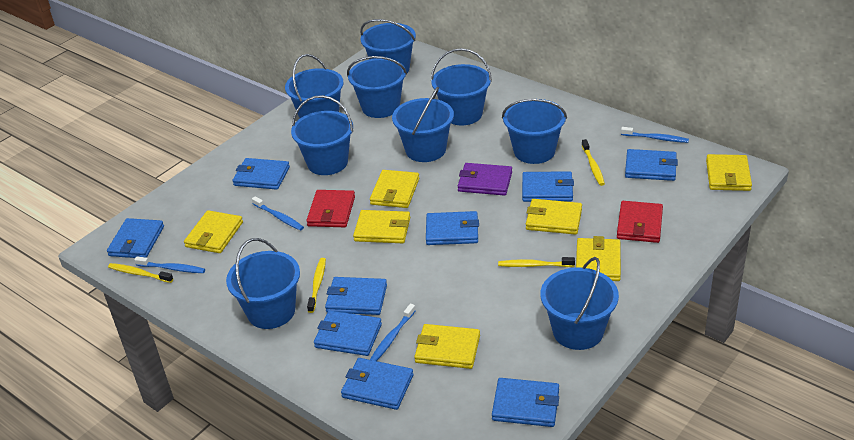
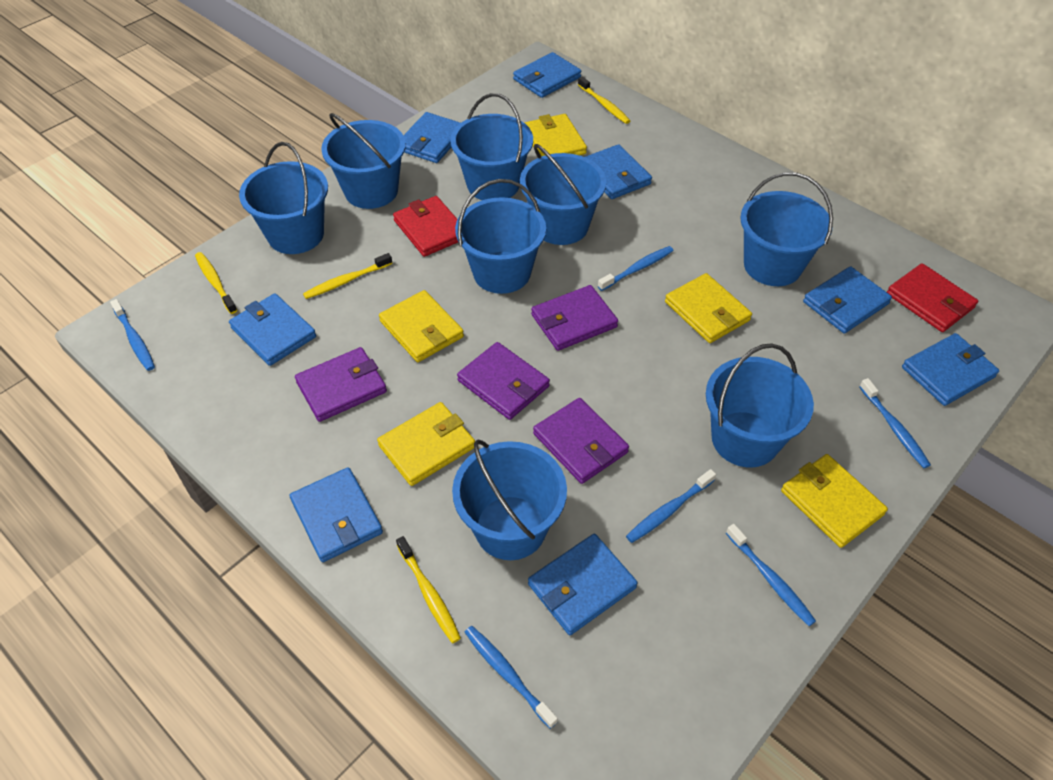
blue bucket: 9 -> 8
blue toothbrush: 4 -> 6
blue wallet: 9 -> 8
purple wallet: 1 -> 4
yellow wallet: 7 -> 5

